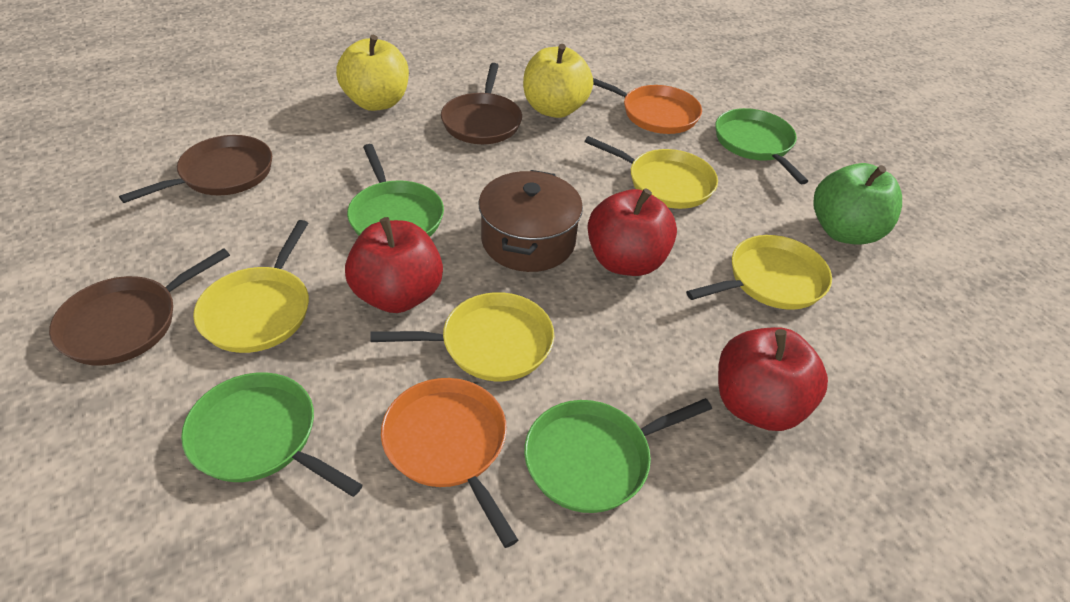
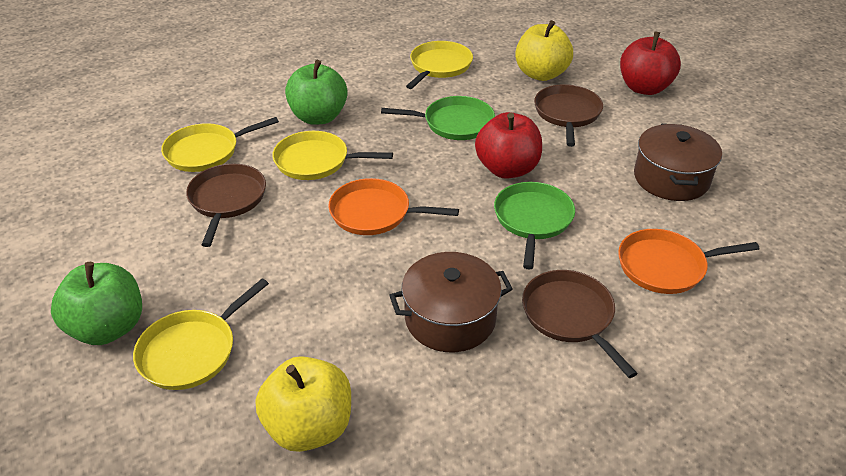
brown pot: 1 -> 2
green apple: 1 -> 2
green pan: 4 -> 2
red apple: 3 -> 2

